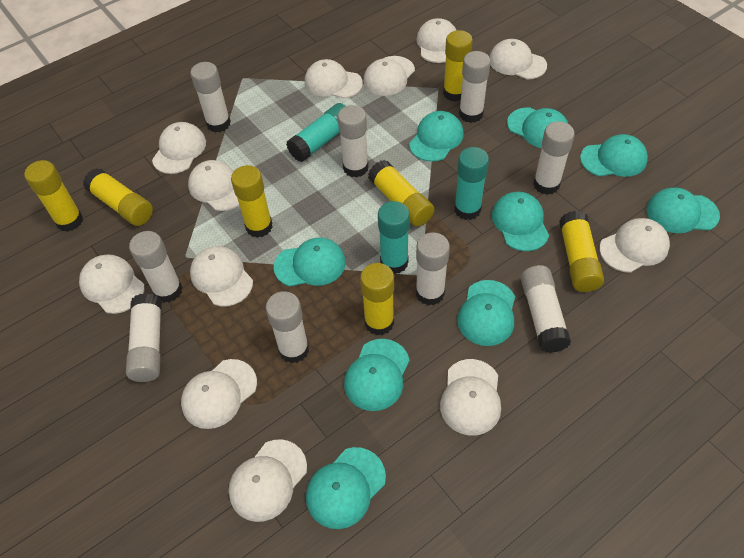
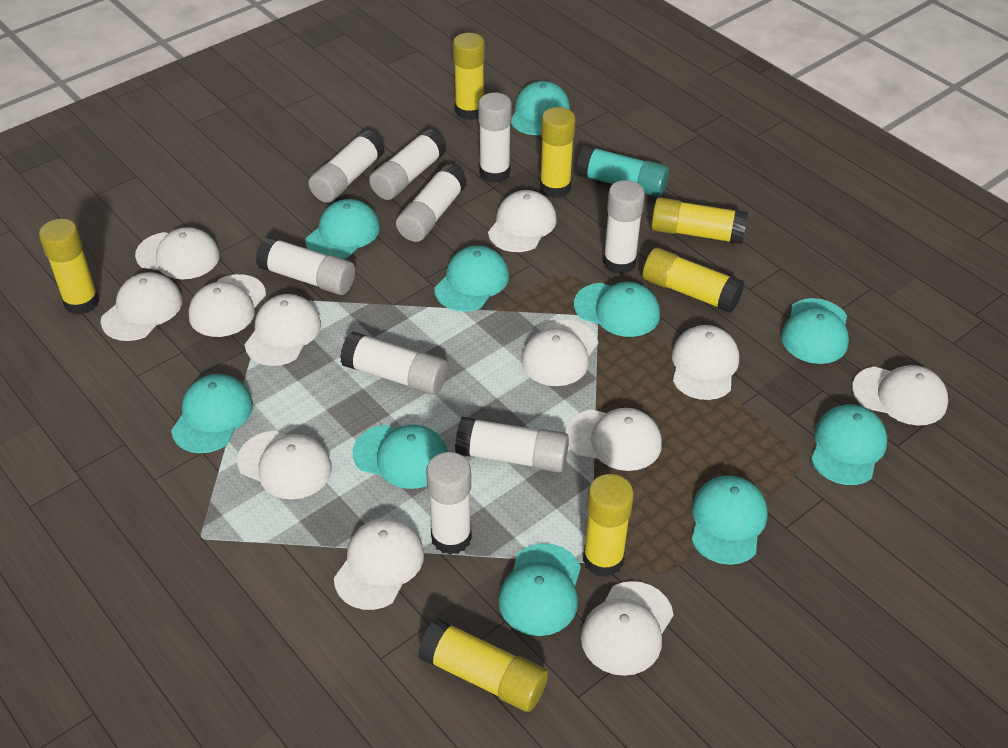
turquoise cap: 9 -> 10
turquoise glue stick: 3 -> 1

